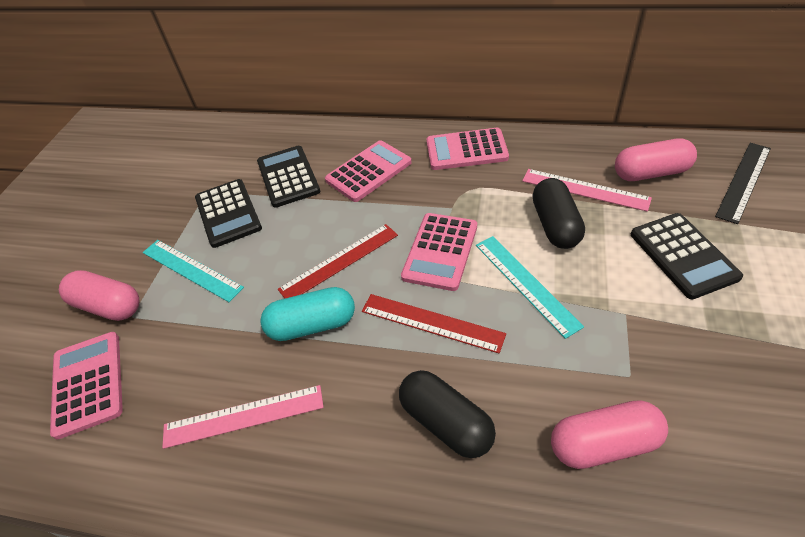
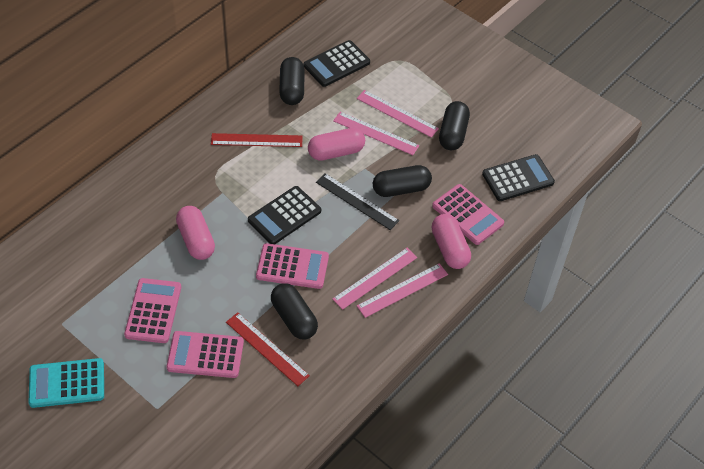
black capsule: 2 -> 4
pink ruler: 2 -> 4
turquoise calculator: 0 -> 1
turquoise capsule: 1 -> 0
turquoise ruler: 2 -> 0

